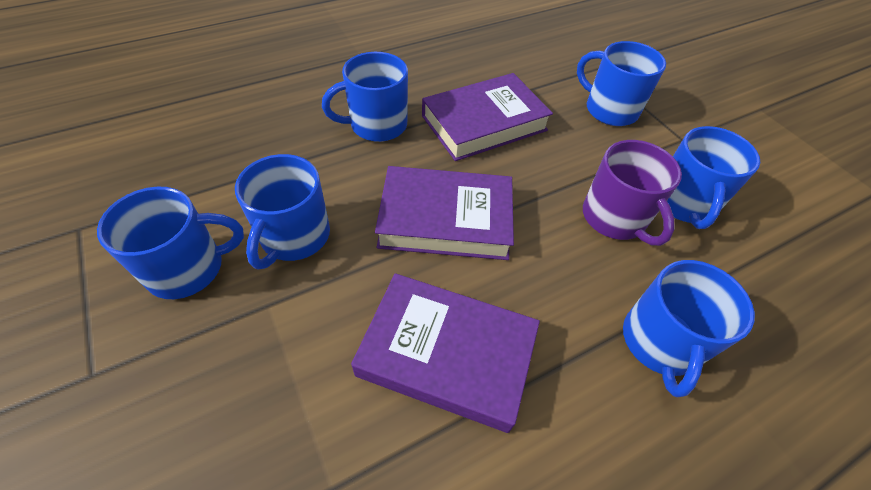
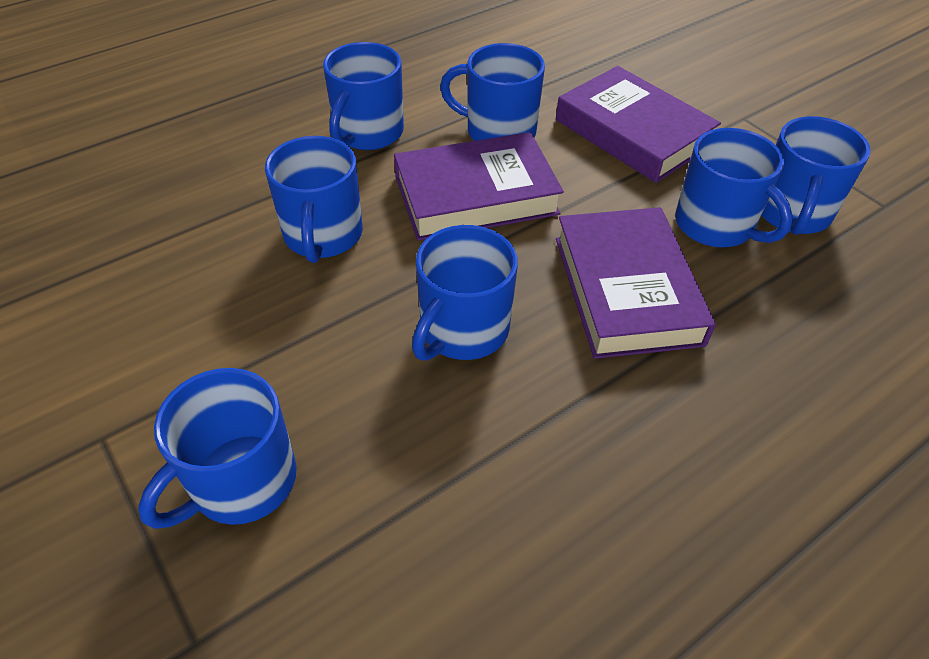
blue mug: 6 -> 7
purple mug: 1 -> 0

